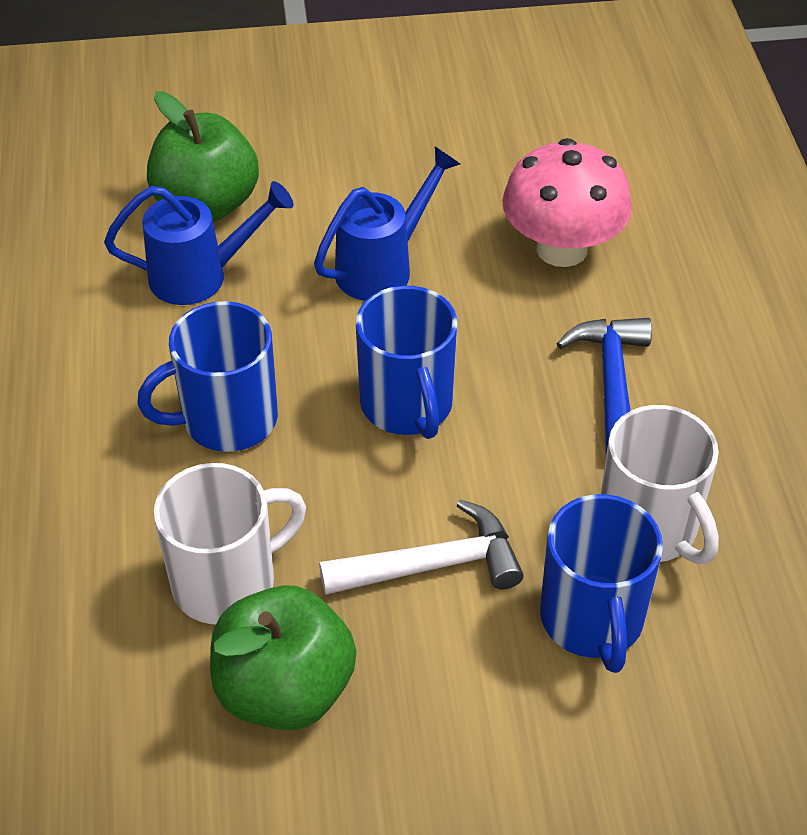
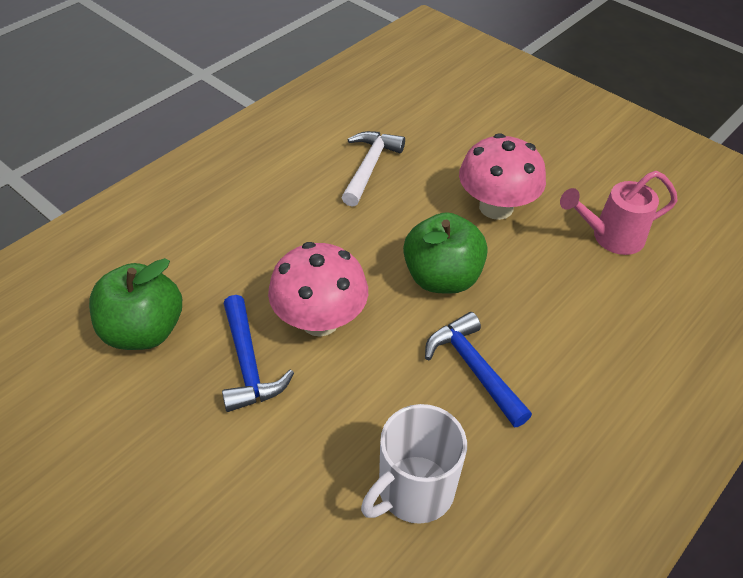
blue hammer: 1 -> 2
blue mug: 3 -> 0
blue watering can: 2 -> 0
pink mushroom: 1 -> 2
pink watering can: 0 -> 1
white mug: 2 -> 1

